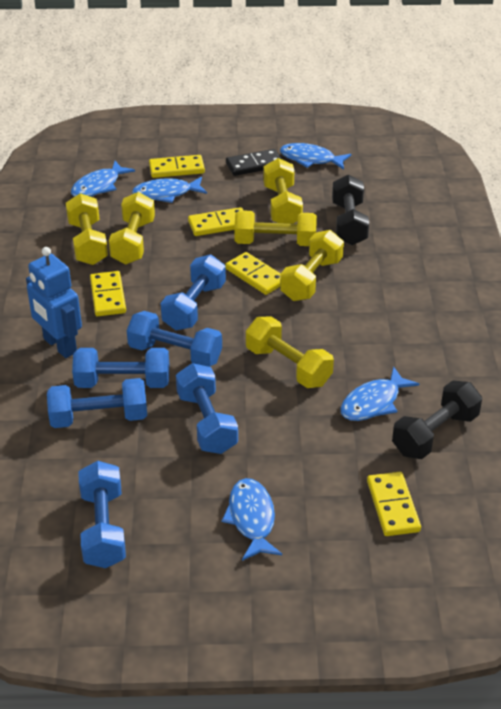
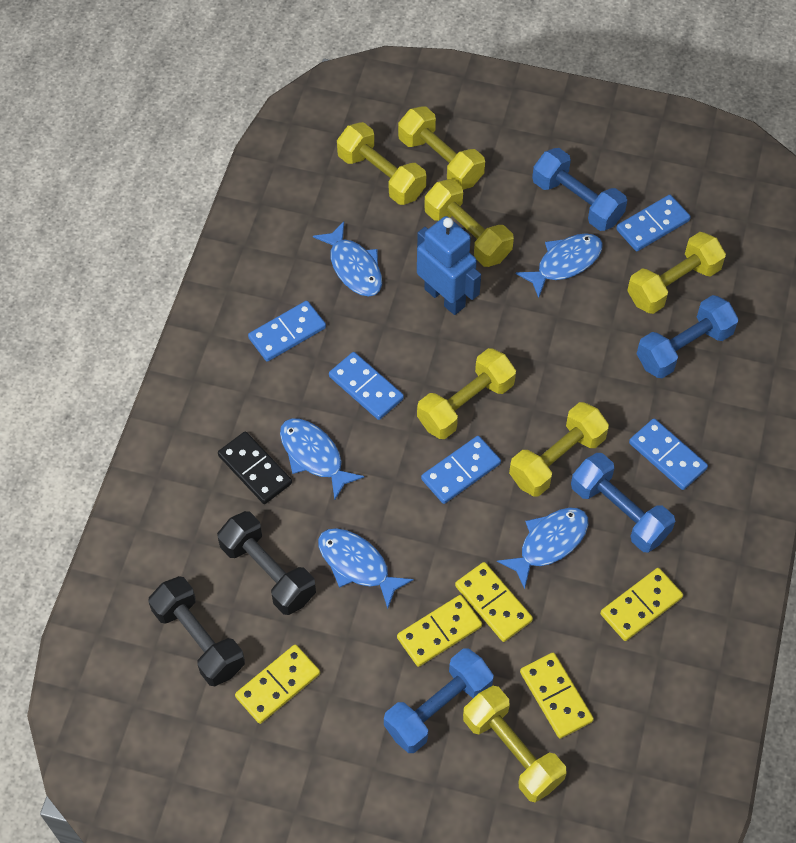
blue domino: 0 -> 5
blue dumbbell: 6 -> 4
yellow dumbbell: 6 -> 7

